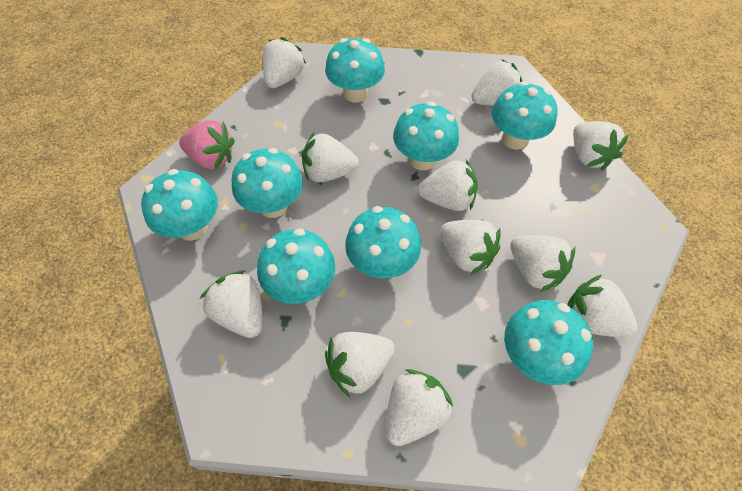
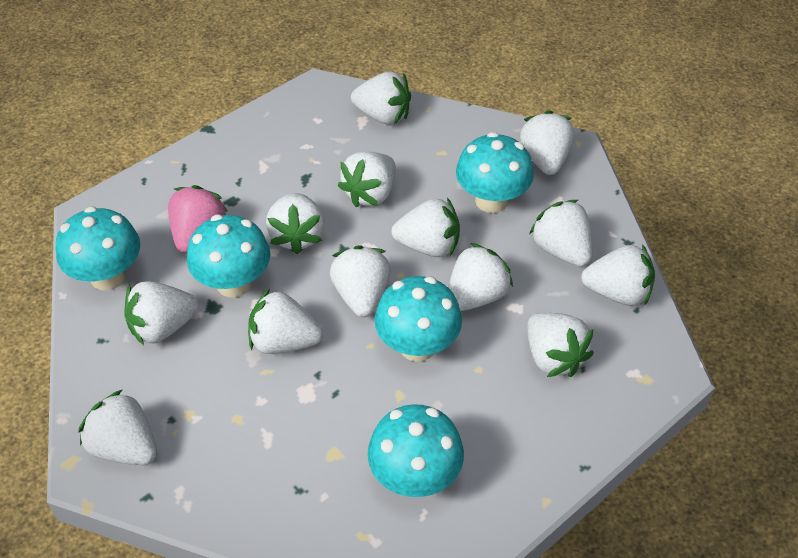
turquoise mushroom: 8 -> 5
white strawberry: 11 -> 13

